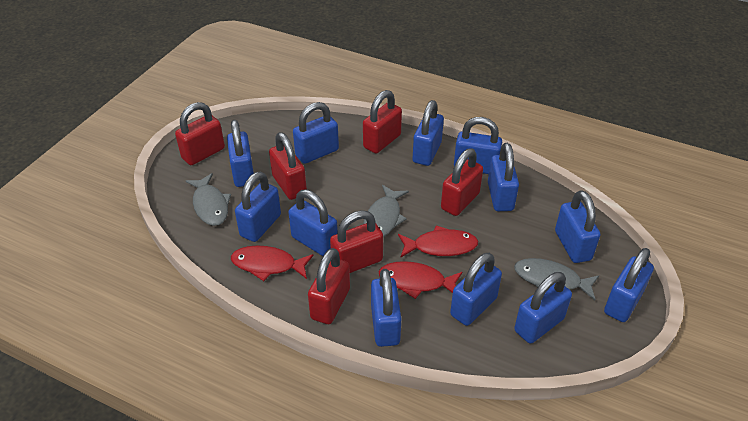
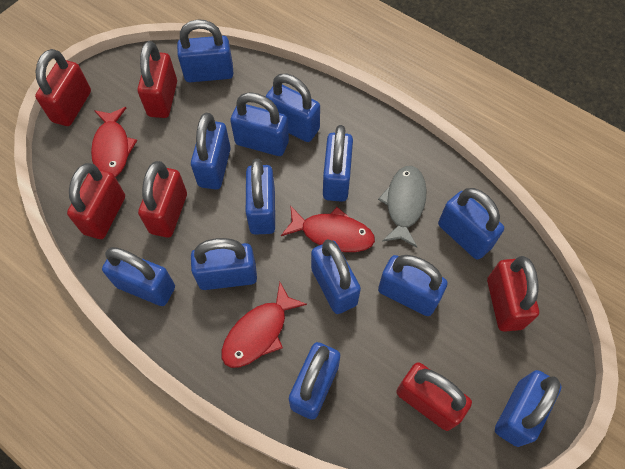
blue padlock: 12 -> 13
grey fish: 3 -> 1

